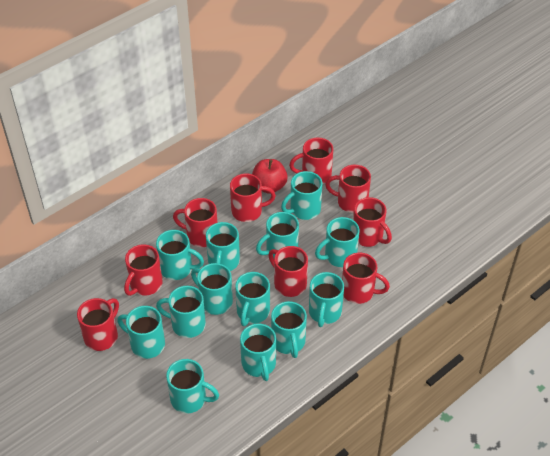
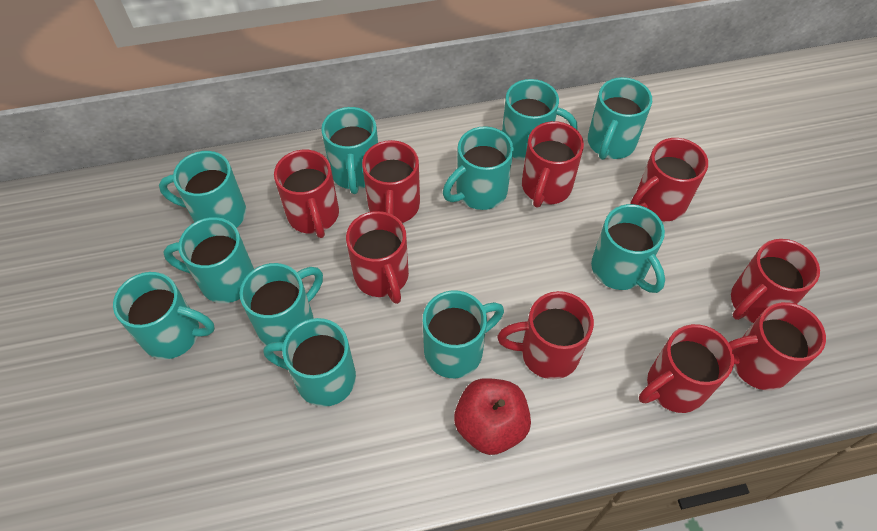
turquoise mug: 13 -> 11

